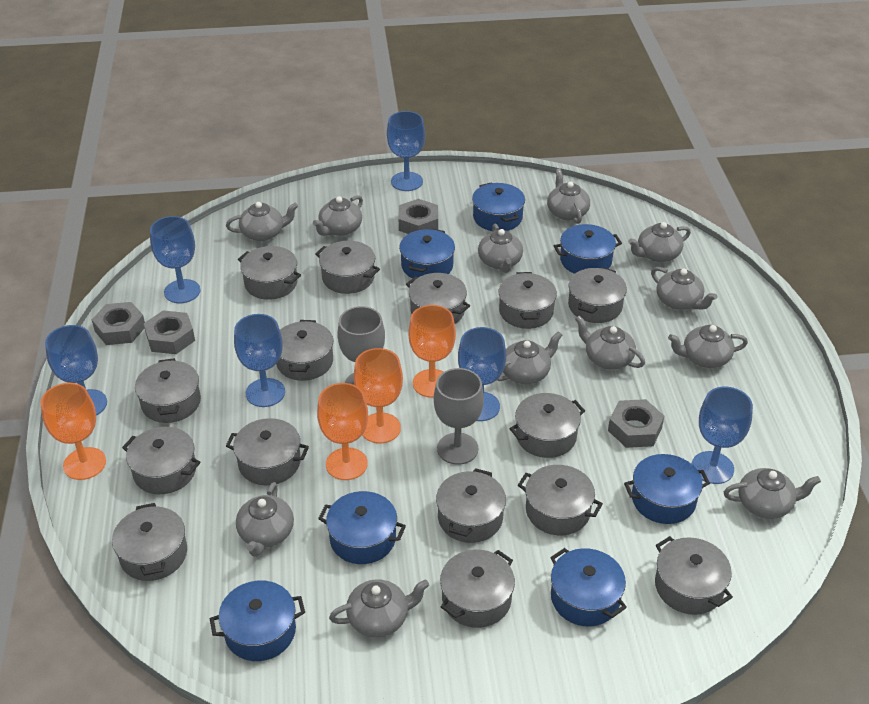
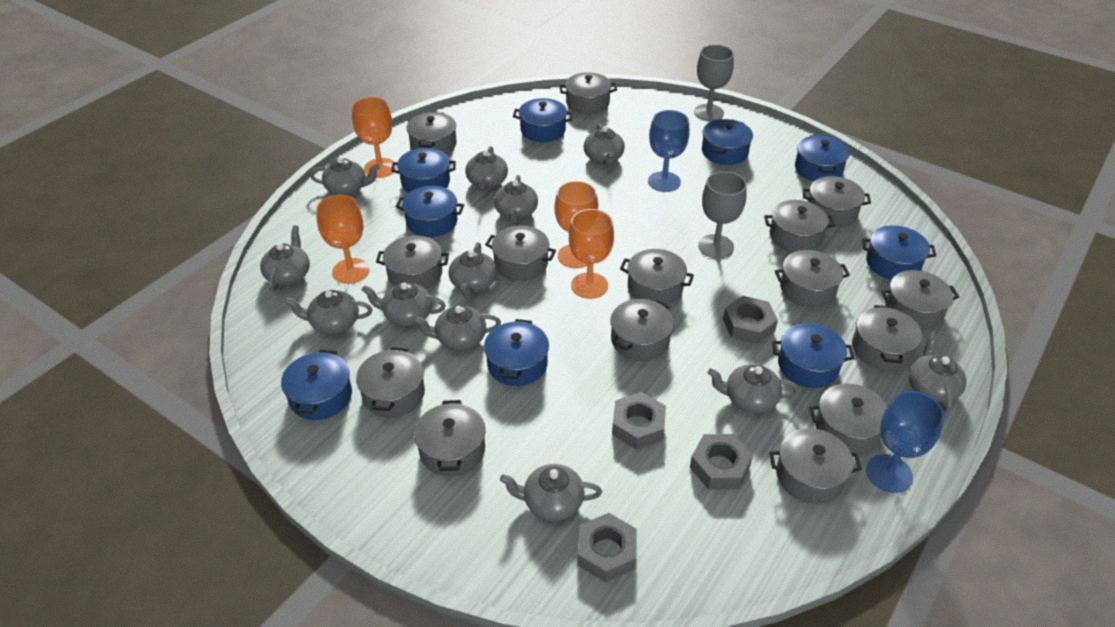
blue goblet: 6 -> 2
blue pot: 7 -> 9

